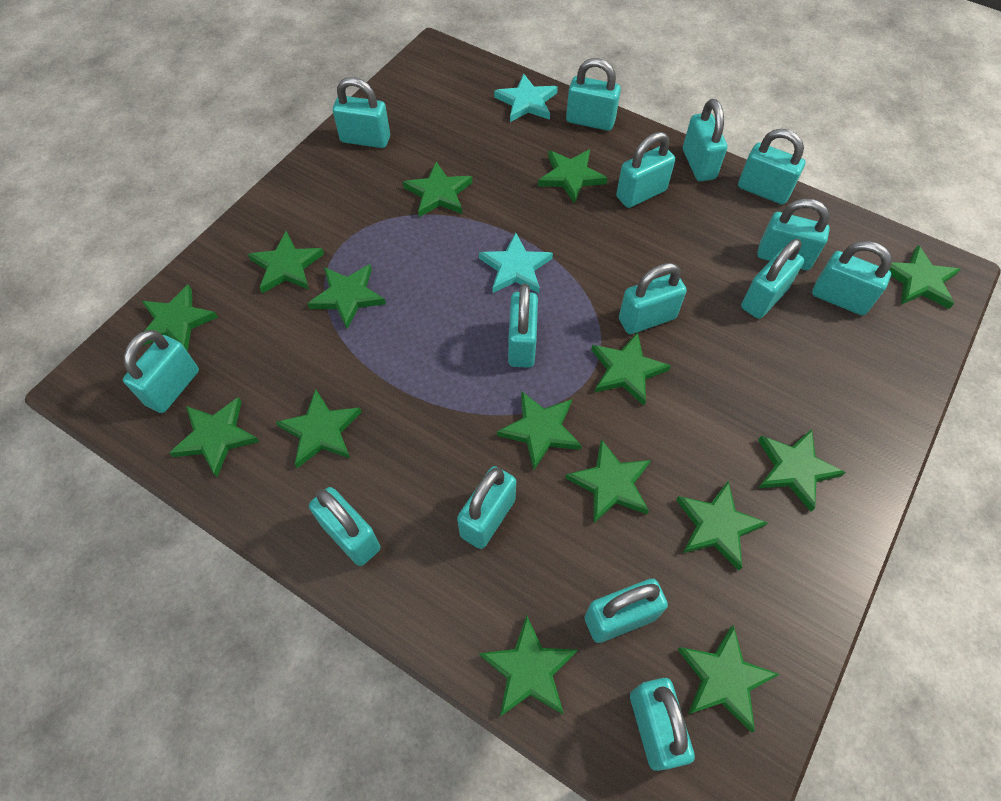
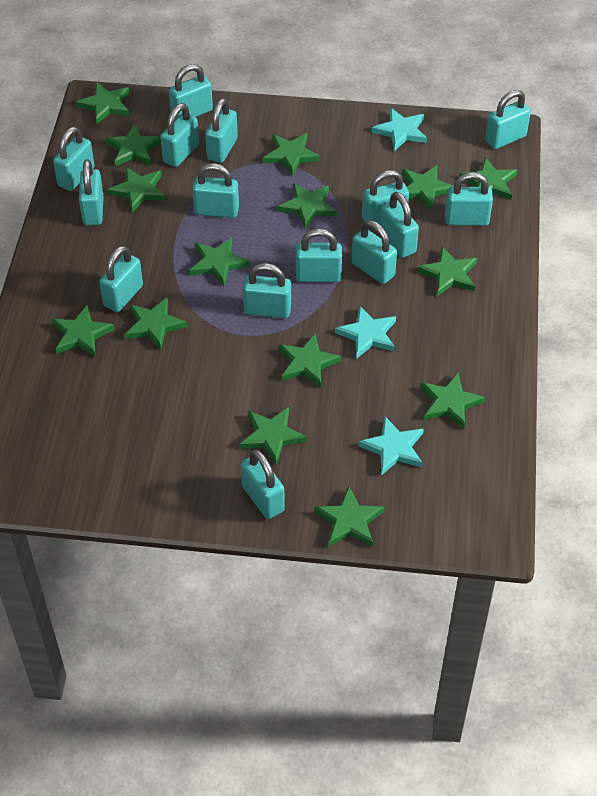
turquoise star: 2 -> 3

